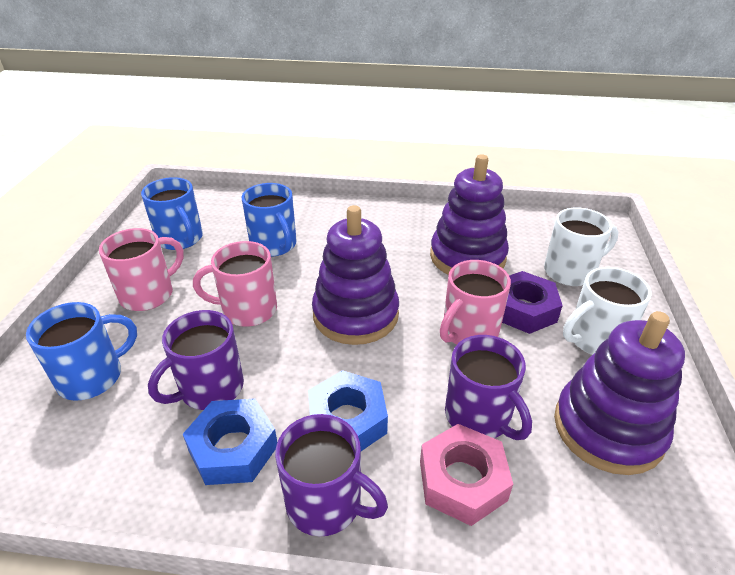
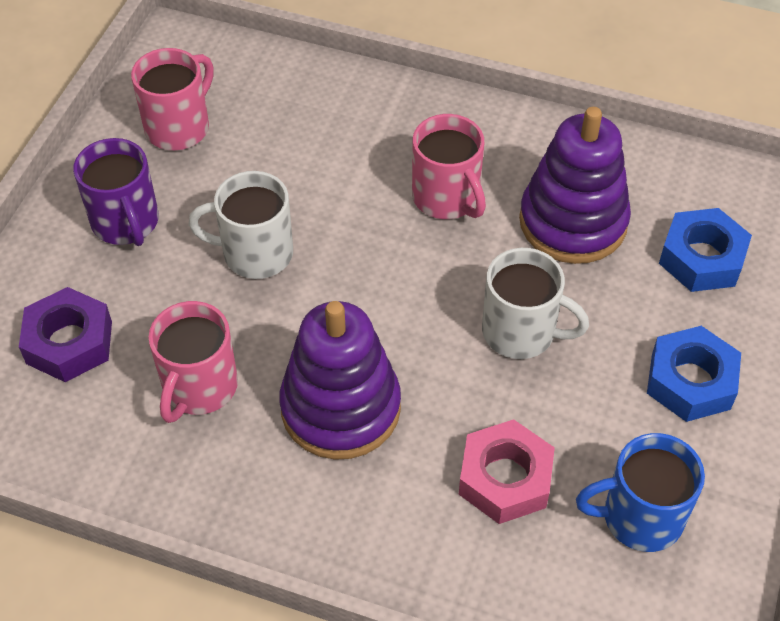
blue mug: 3 -> 1
purple mug: 3 -> 1
purple stacking toy: 3 -> 2

